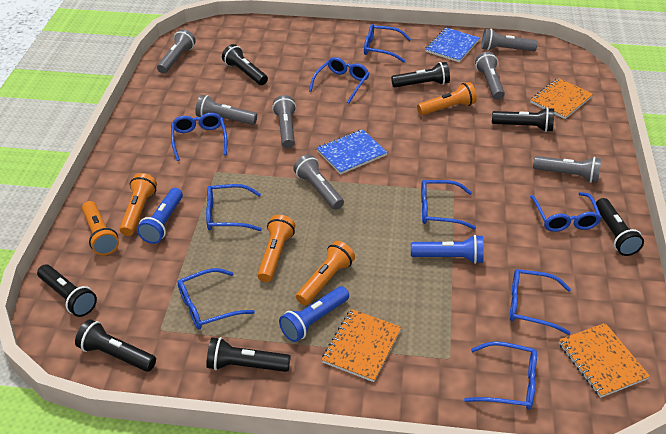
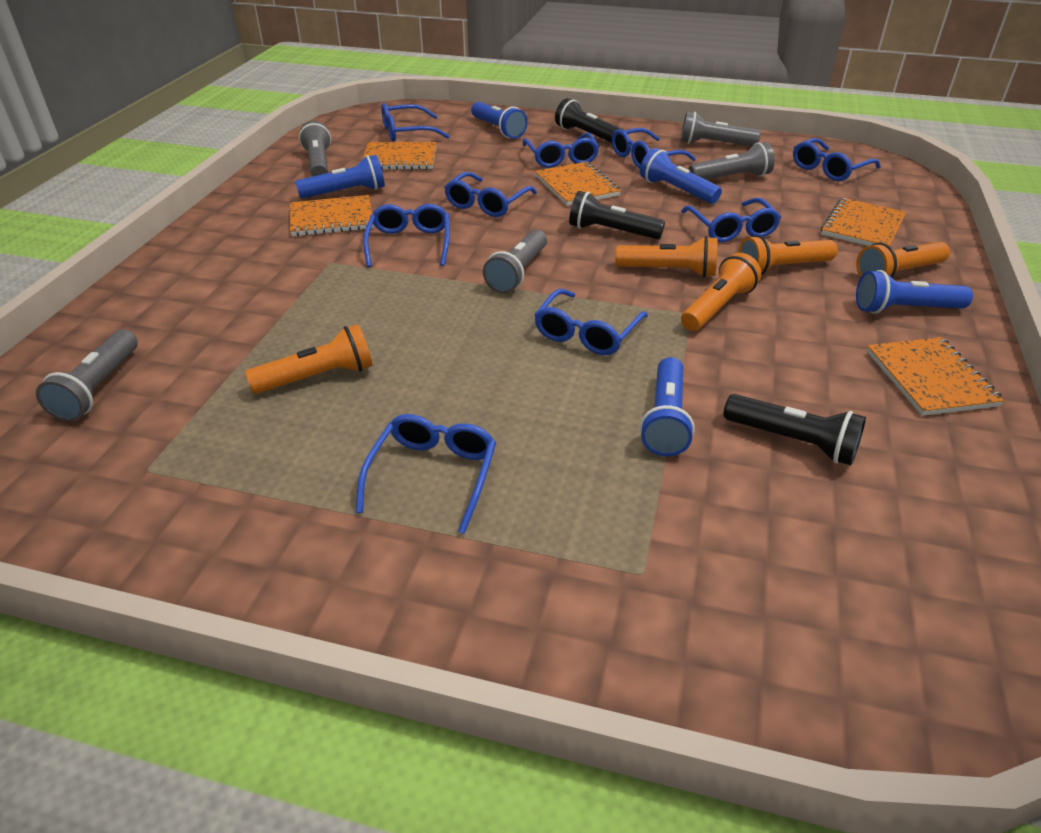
black flashlight: 7 -> 3
blue flashlight: 3 -> 5
blue notebook: 2 -> 0
grey flashlight: 7 -> 5
orange notebook: 3 -> 5

